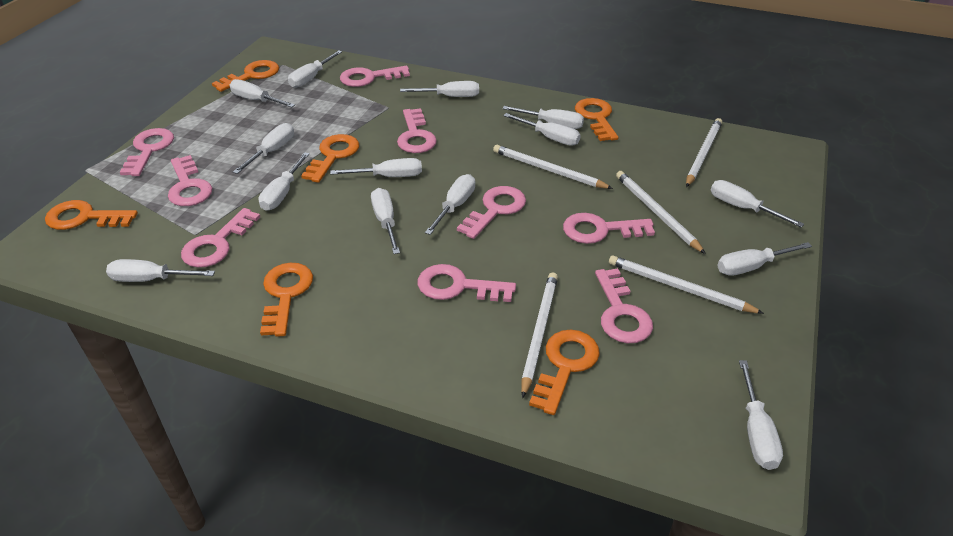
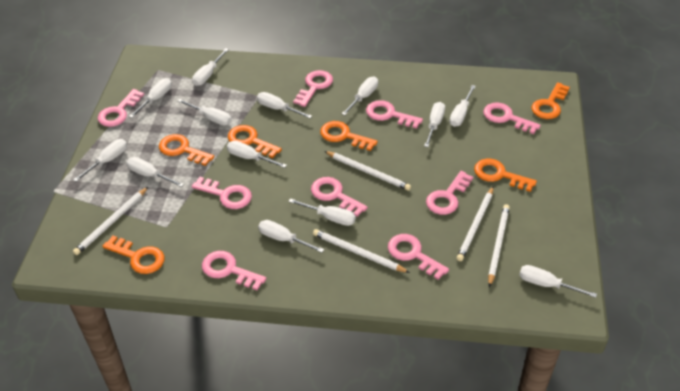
white screwdriver: 14 -> 13

